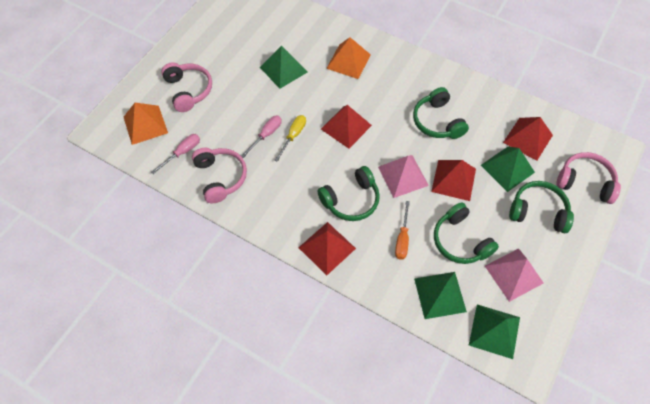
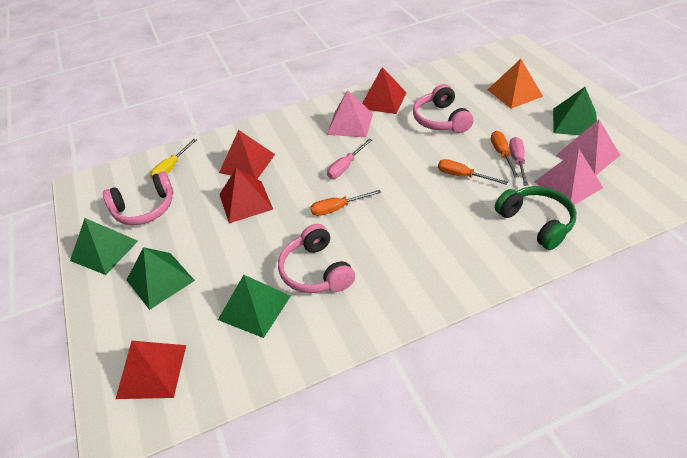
green headphones: 4 -> 1
orange pyramid: 2 -> 1
orange screwdriver: 1 -> 3
pink pyramid: 2 -> 3

